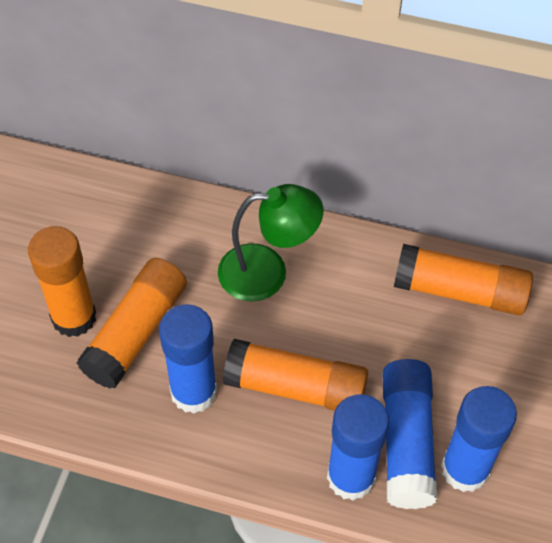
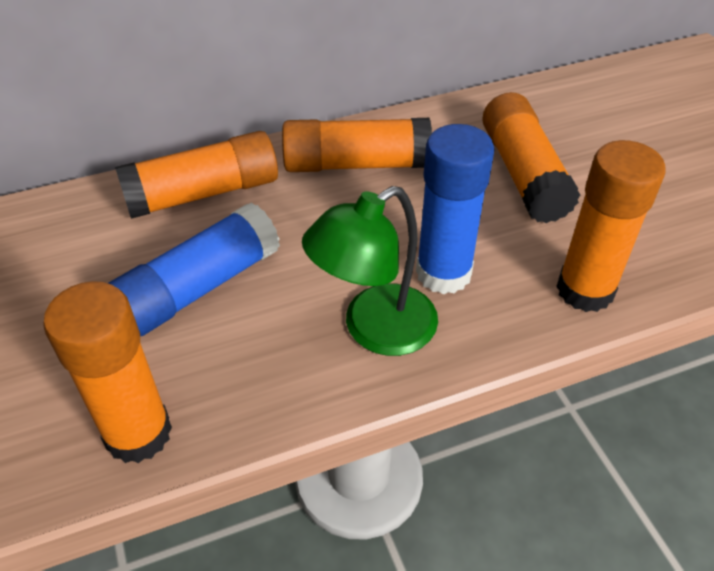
blue glue stick: 4 -> 2
orange glue stick: 4 -> 5

